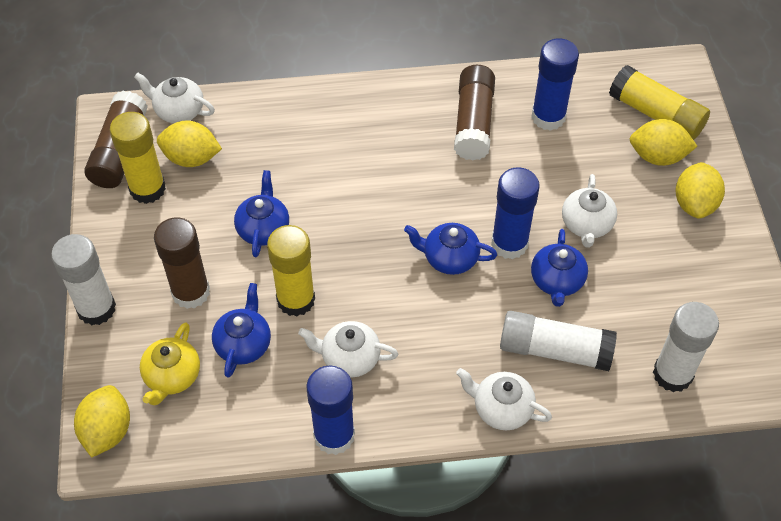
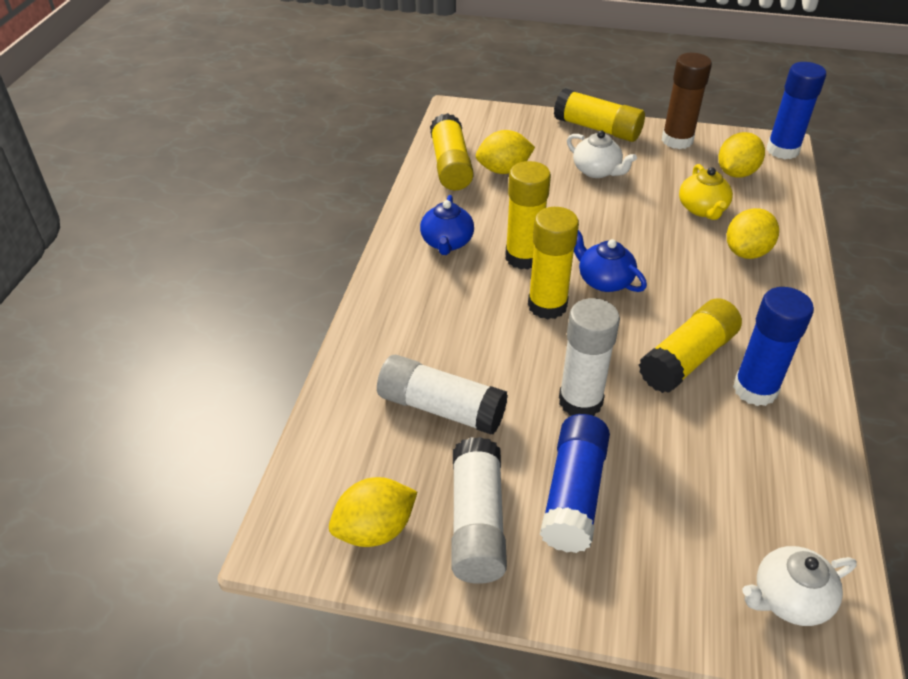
blue teapot: 4 -> 2
brown glue stick: 3 -> 1
white teapot: 4 -> 2
yellow glue stick: 3 -> 5

